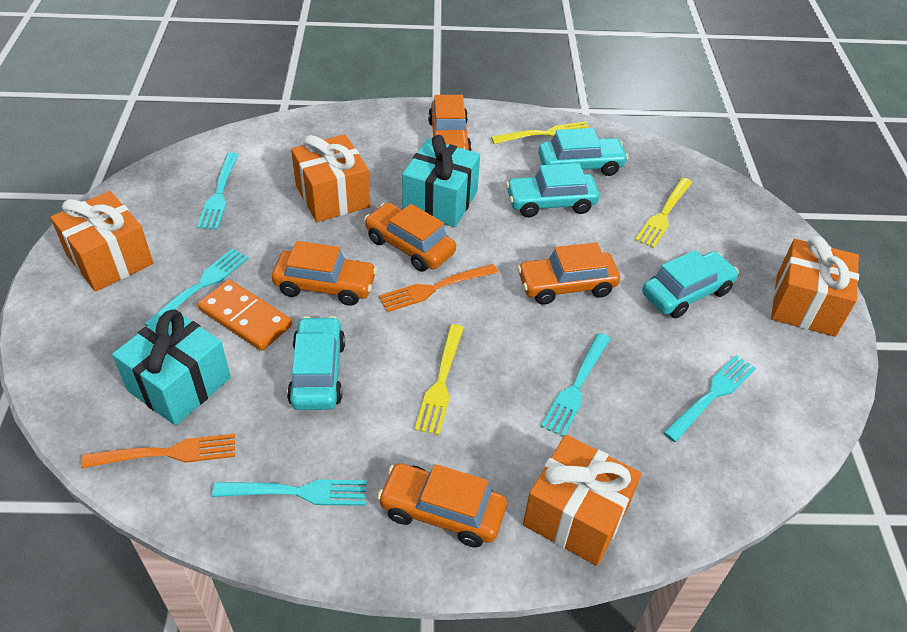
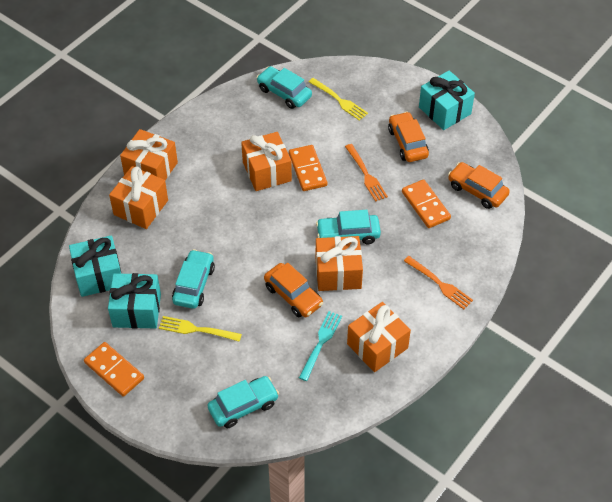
orange car: 5 -> 3
orange domino: 1 -> 3
orange gift: 4 -> 5
turquoise fork: 5 -> 1
turquoise gift: 2 -> 3
yellow fork: 3 -> 2

